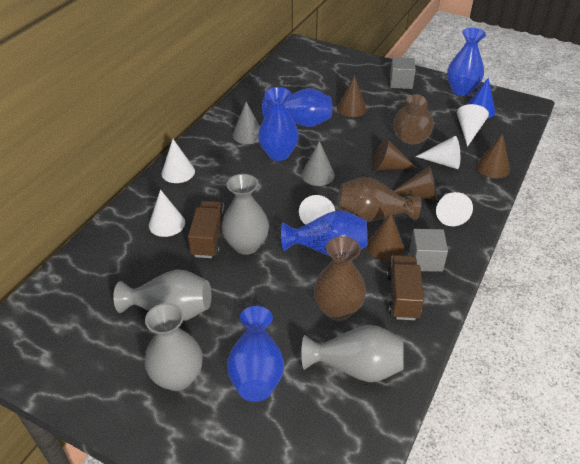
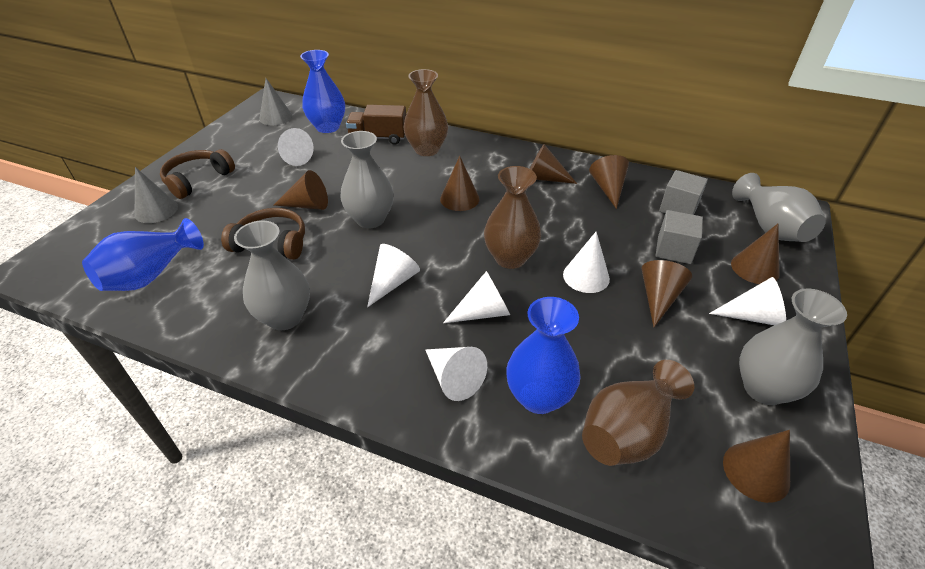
blue cone: 1 -> 0
blue vase: 5 -> 3
brown cone: 5 -> 7
brown headphones: 0 -> 2
brown truck: 2 -> 1

